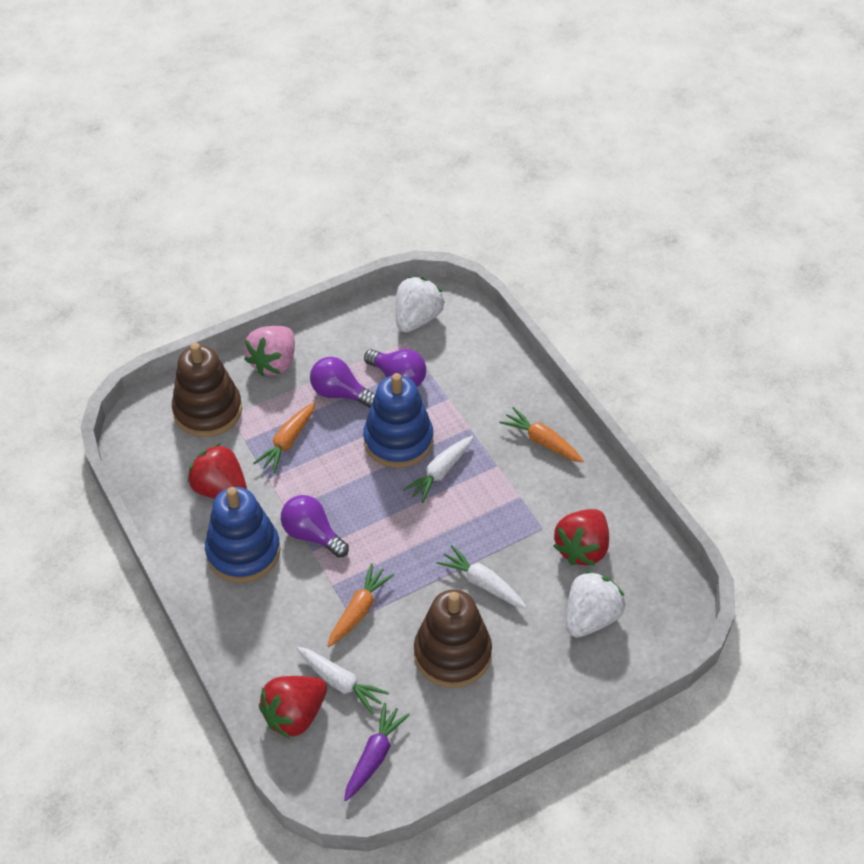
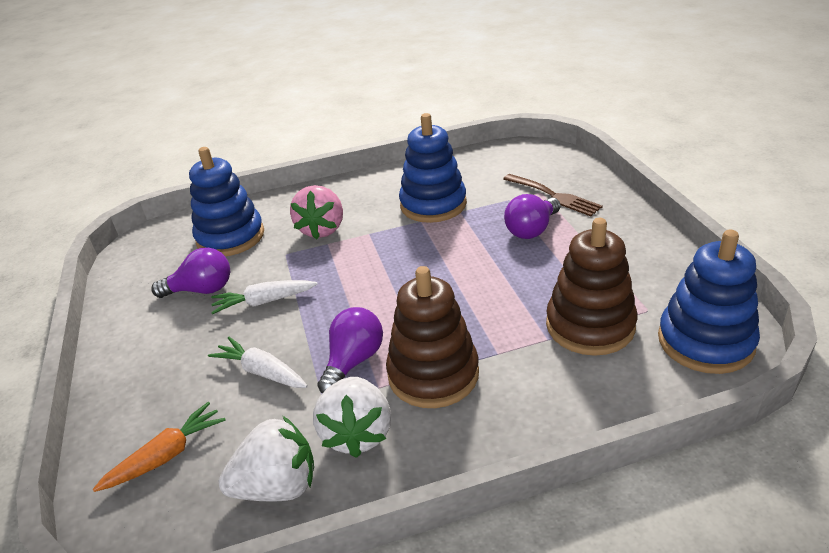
blue stacking toy: 2 -> 3
brown fork: 0 -> 1
orange carrot: 3 -> 1
purple carrot: 1 -> 0
red strawberry: 3 -> 0
white carrot: 3 -> 2

